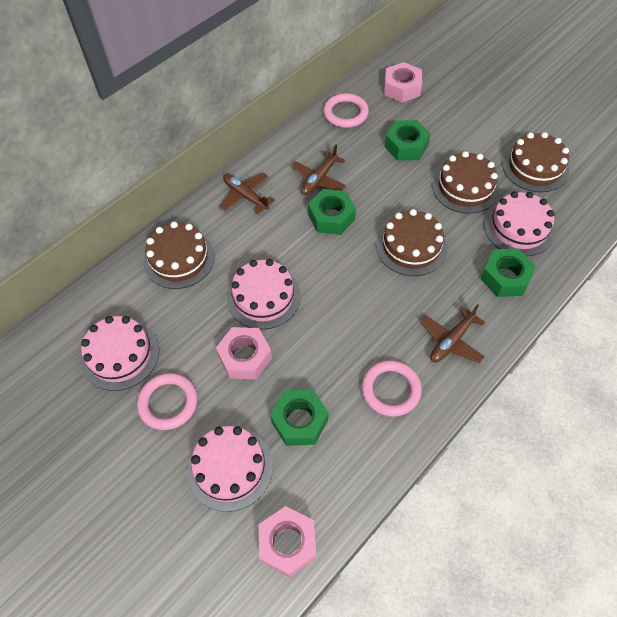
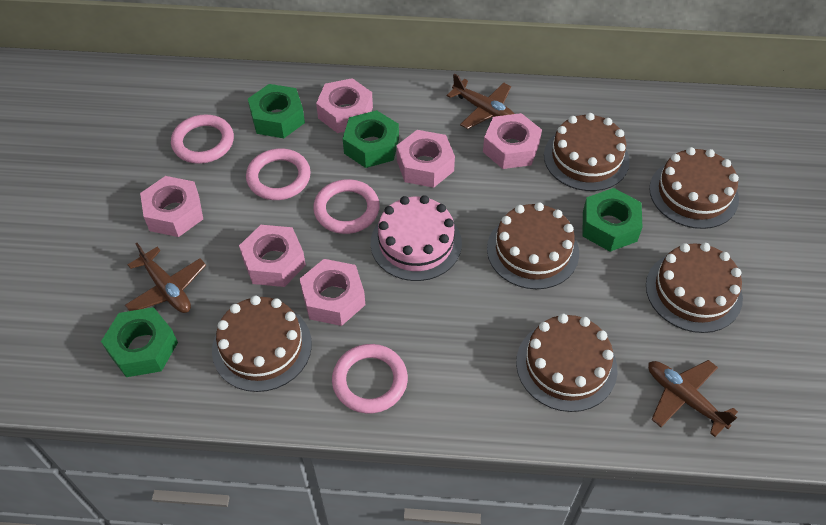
brown cake: 4 -> 6
pink cake: 4 -> 1
pink nut: 3 -> 6
pink ring: 3 -> 4

